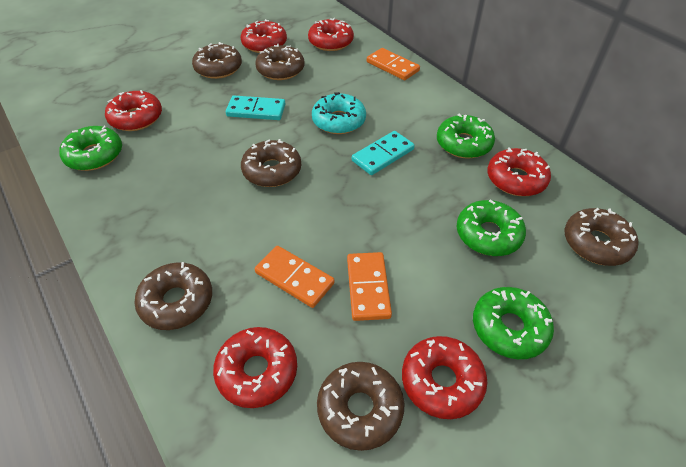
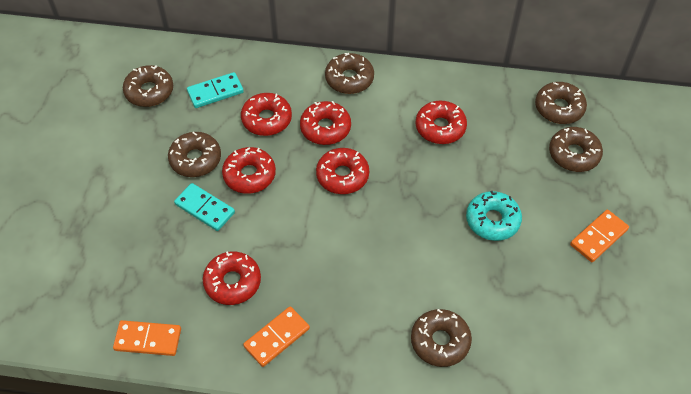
green donut: 4 -> 0

